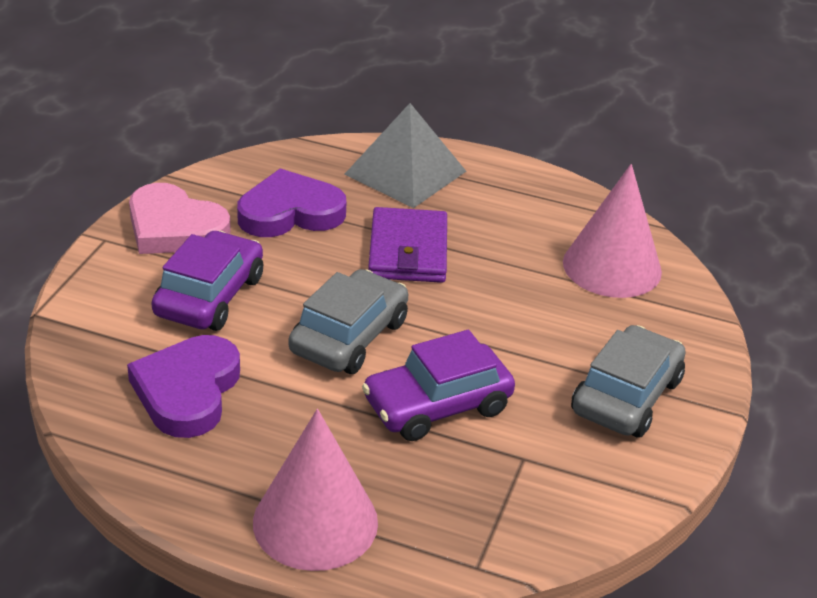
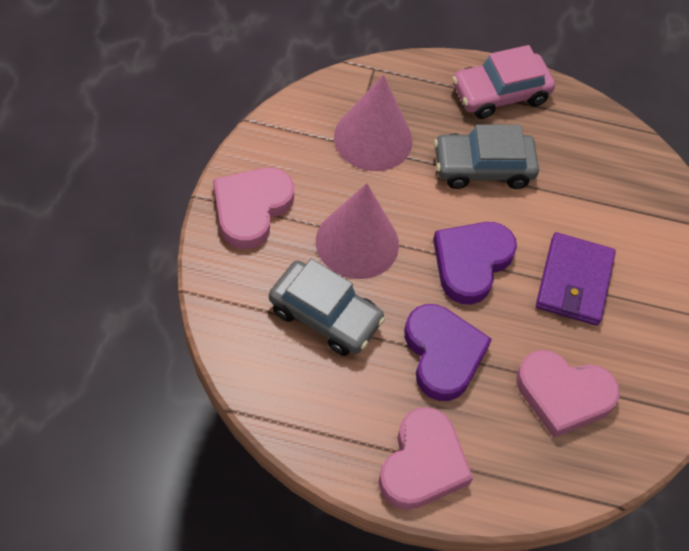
grey pyramid: 1 -> 0
pink car: 0 -> 1
pink heart: 1 -> 3
purple car: 2 -> 0

